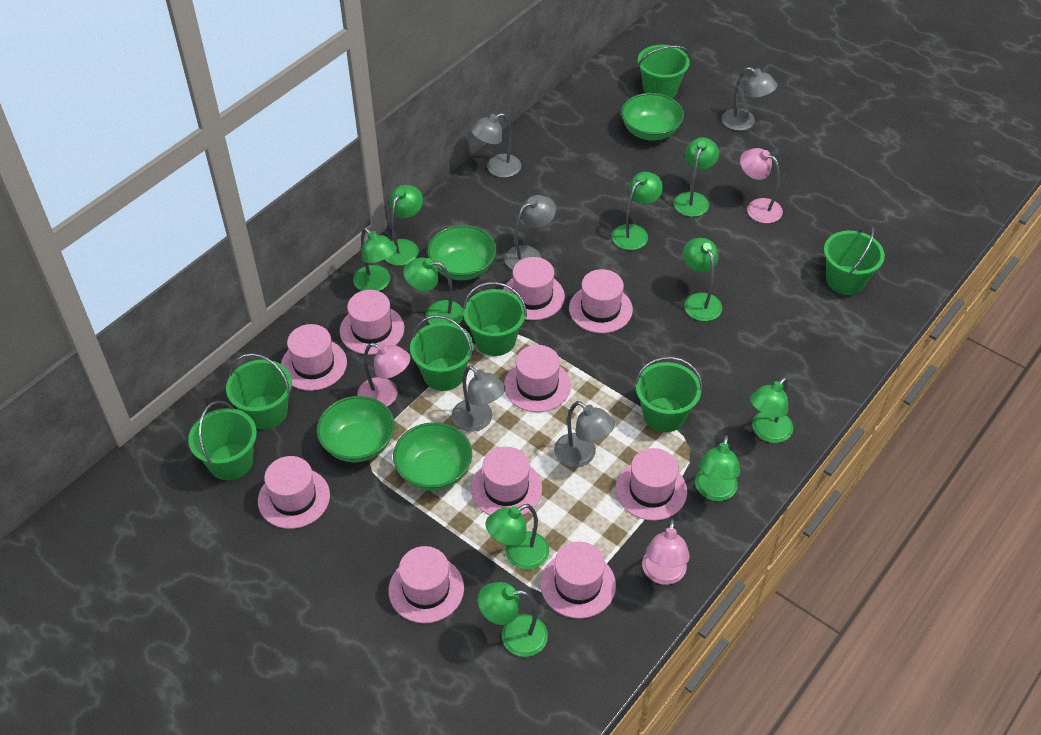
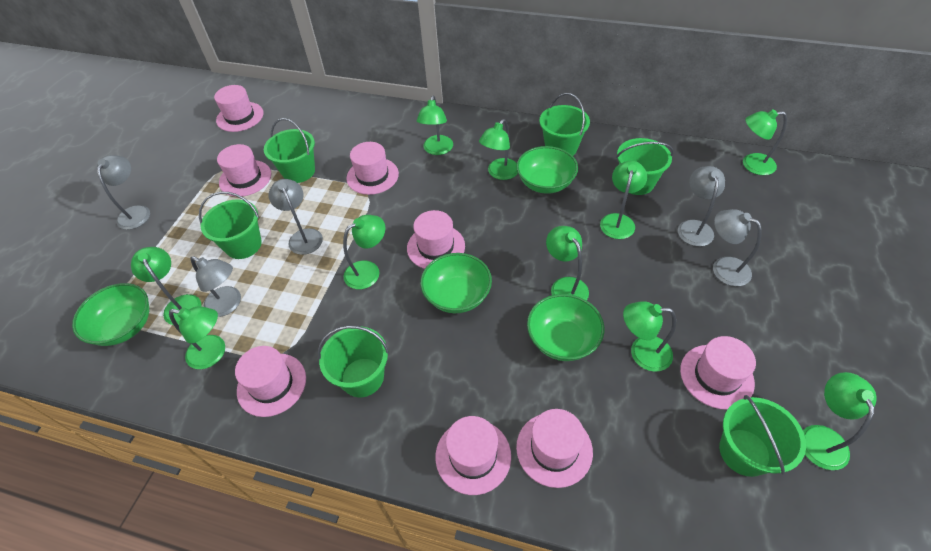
green bucket: 7 -> 6
pink hat: 10 -> 8
pink lamp: 3 -> 0

